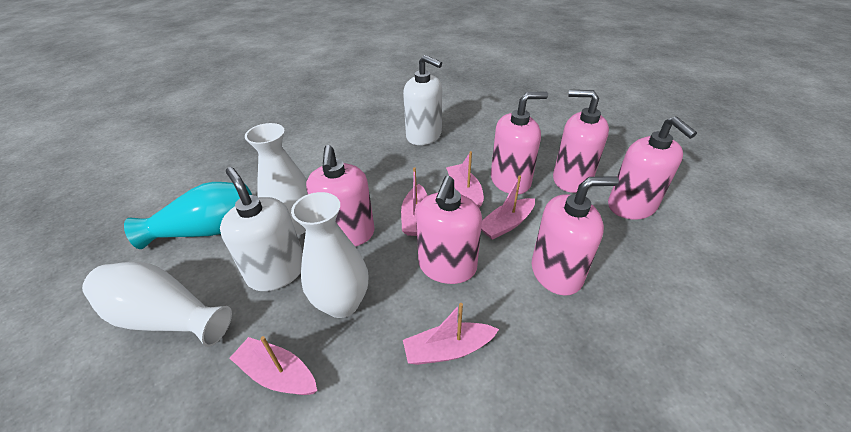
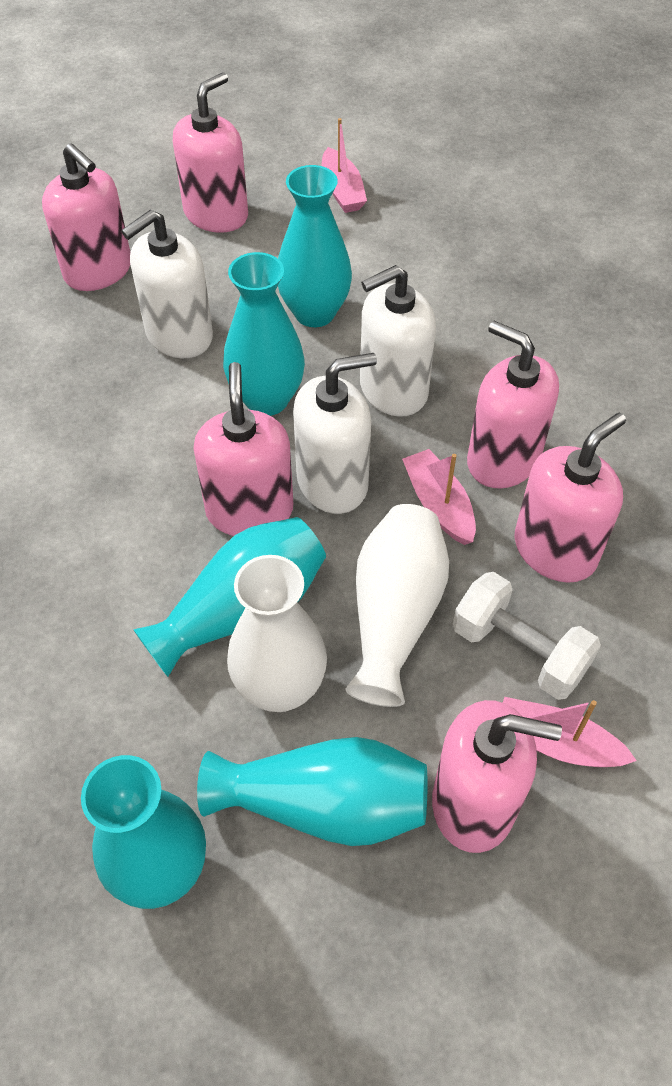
pink boat: 5 -> 3
turquoise vase: 1 -> 5
white dumbbell: 0 -> 1
white soap dispenser: 2 -> 3
white vase: 3 -> 2

